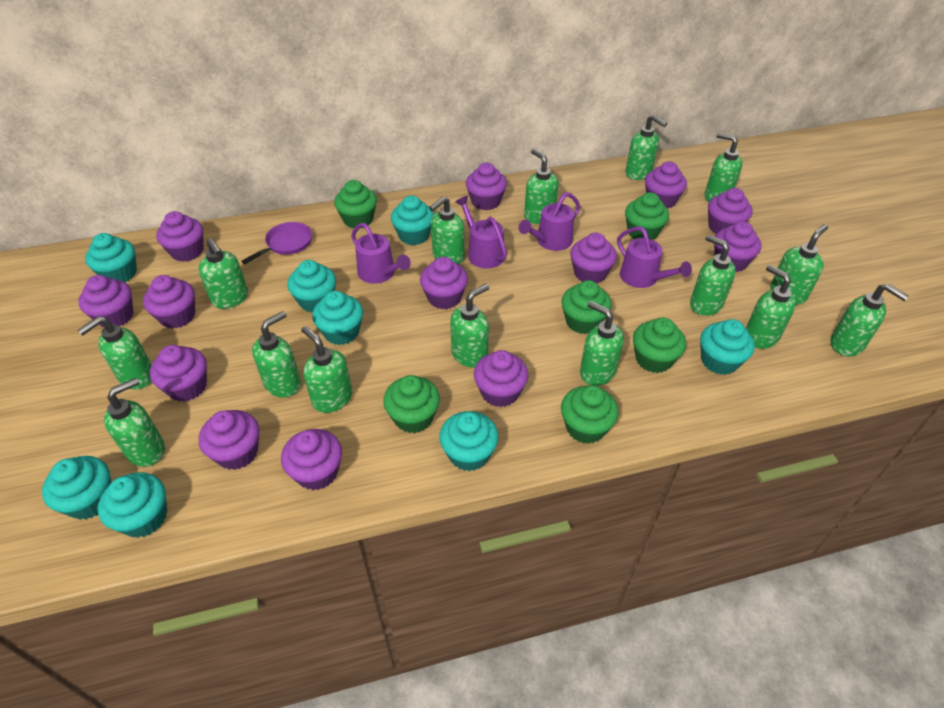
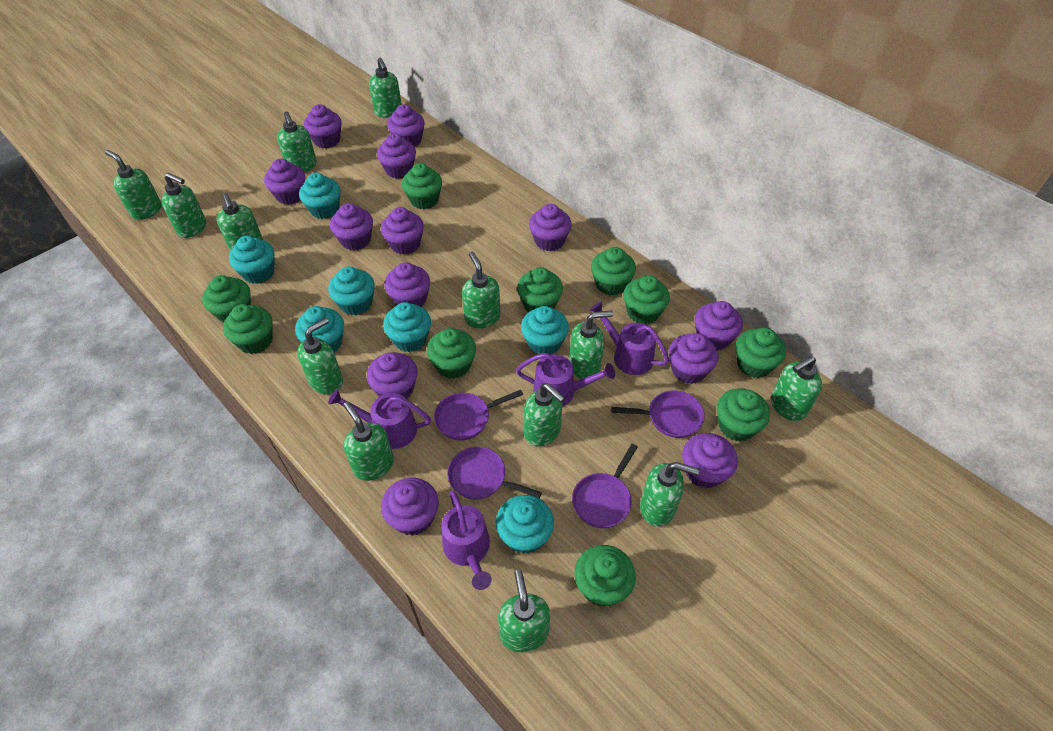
green cupcake: 6 -> 10
green soap dispenser: 15 -> 13
purple pan: 1 -> 4
turquoise cupcake: 8 -> 7

